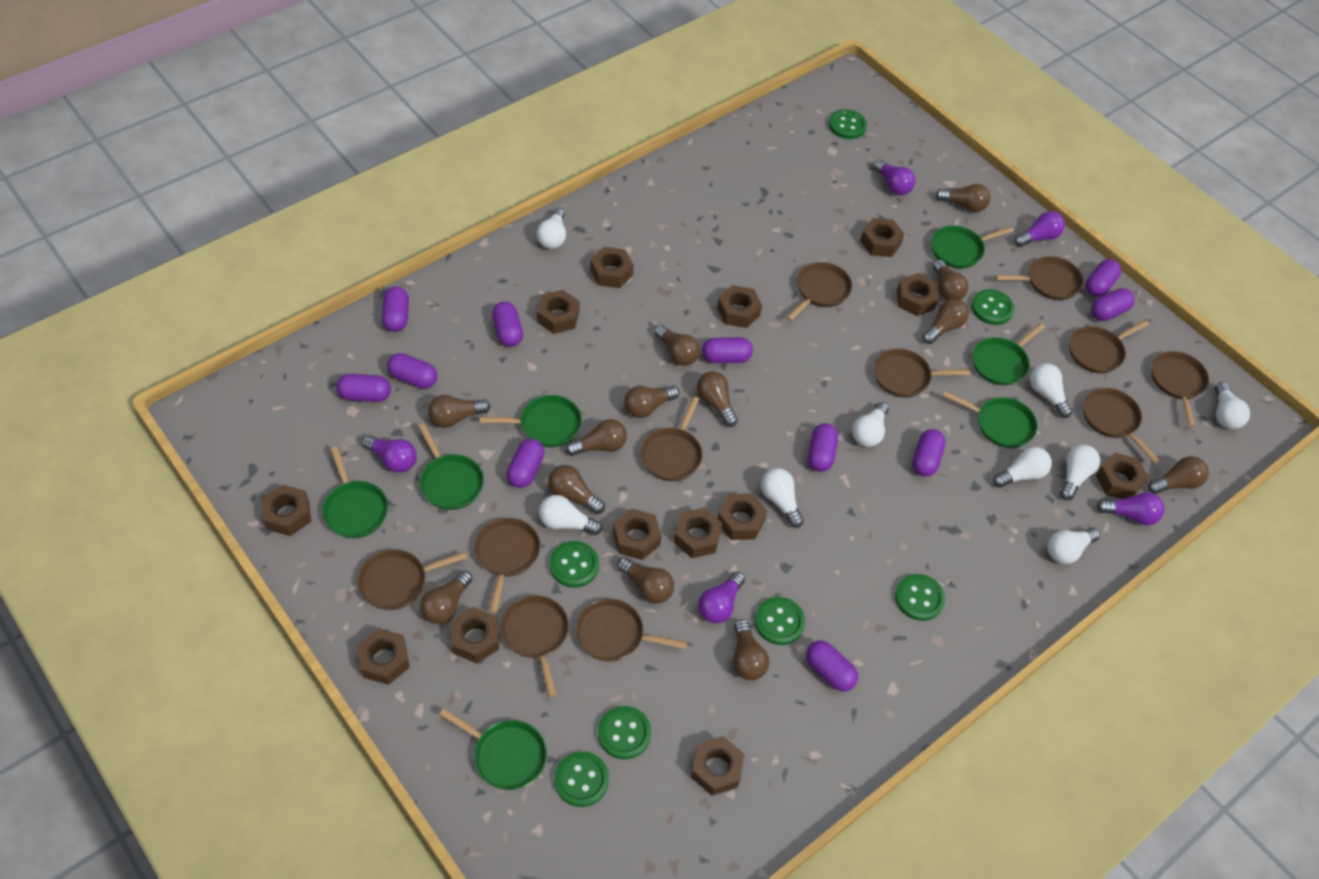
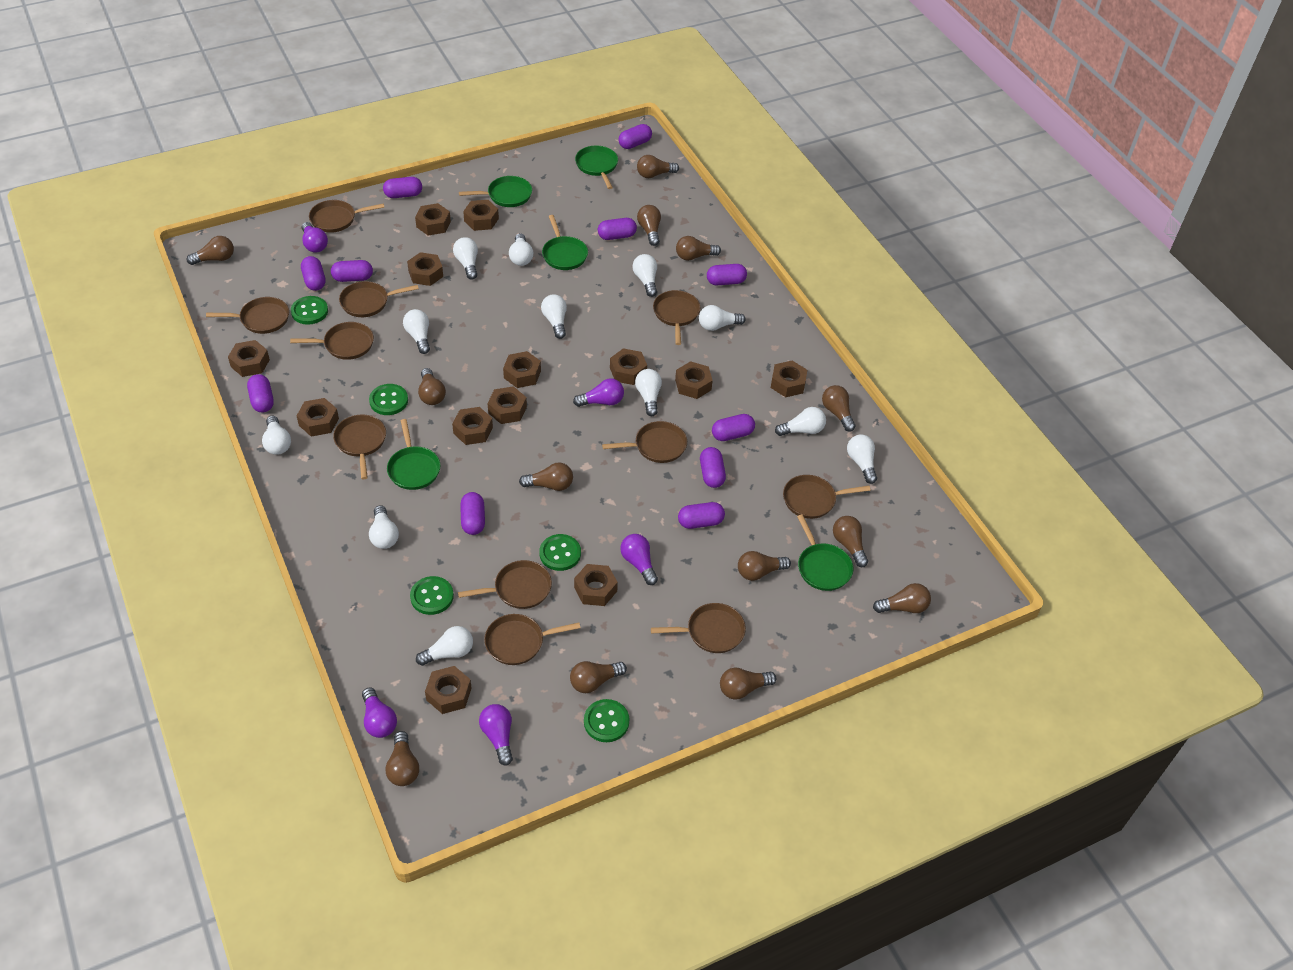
green button: 7 -> 5
green pan: 7 -> 5
white light bulb: 9 -> 12

